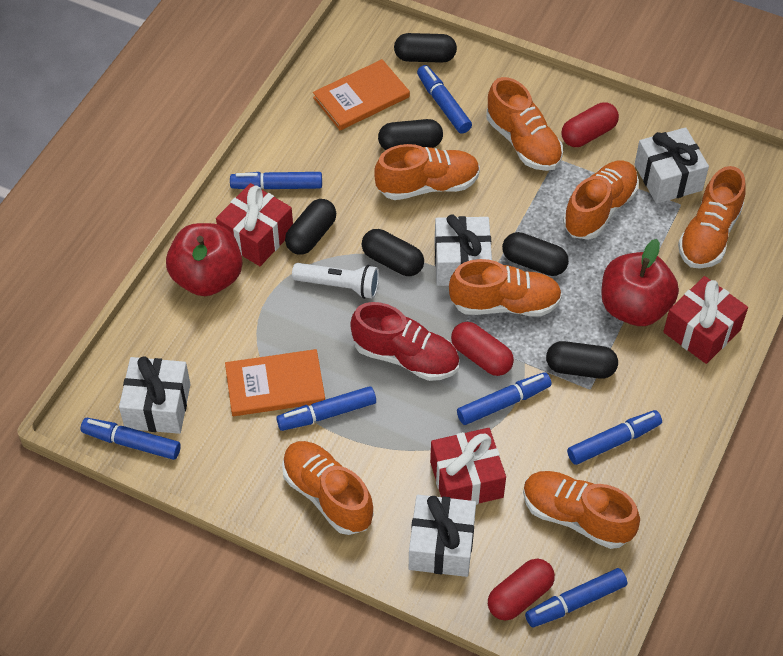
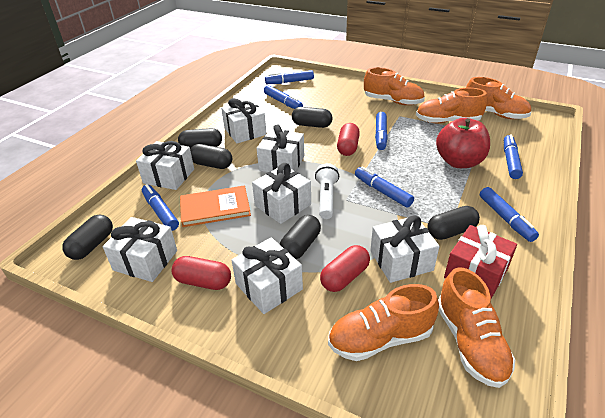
orange book: 2 -> 1
orange shoe: 7 -> 5
red apple: 2 -> 1
red gift: 3 -> 1
red shoe: 1 -> 0
white gift: 4 -> 7

